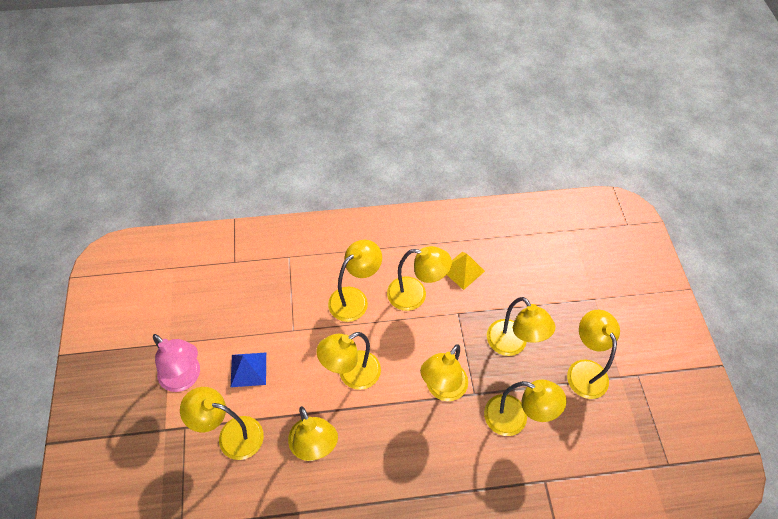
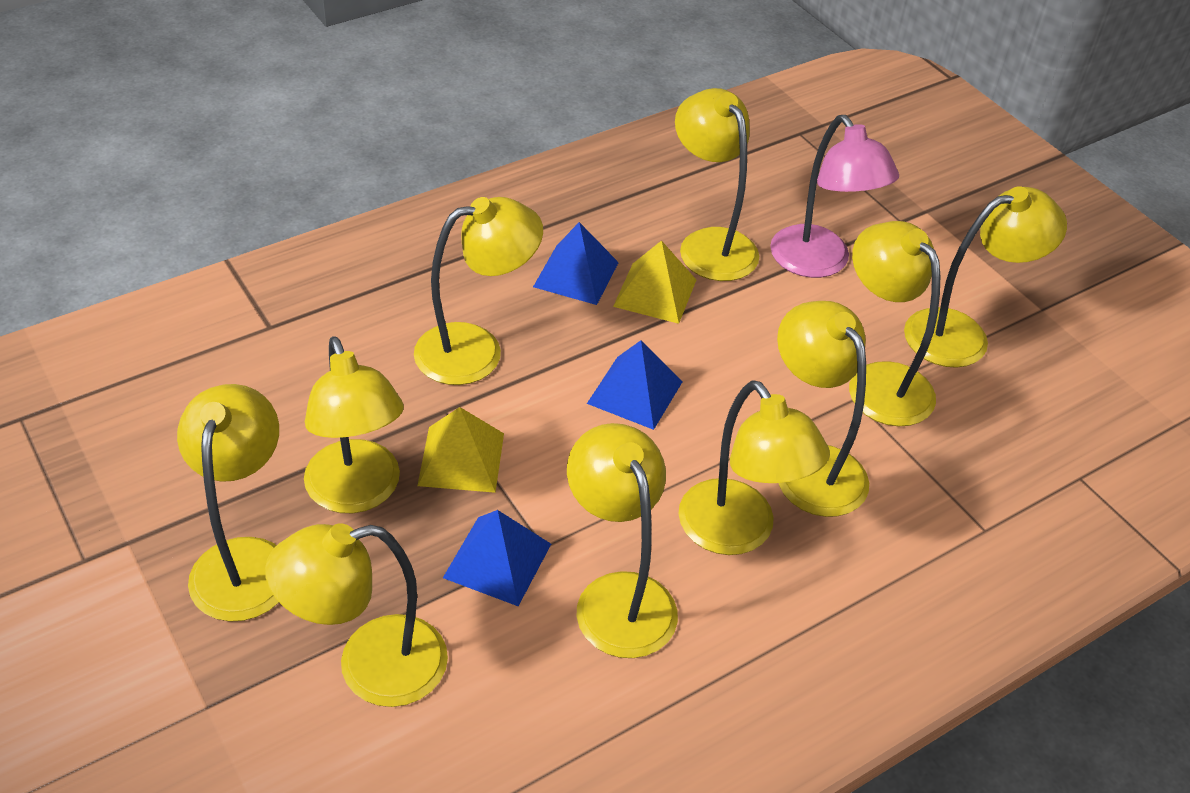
blue pyramid: 1 -> 3
yellow lamp: 9 -> 10
yellow pyramid: 1 -> 2

